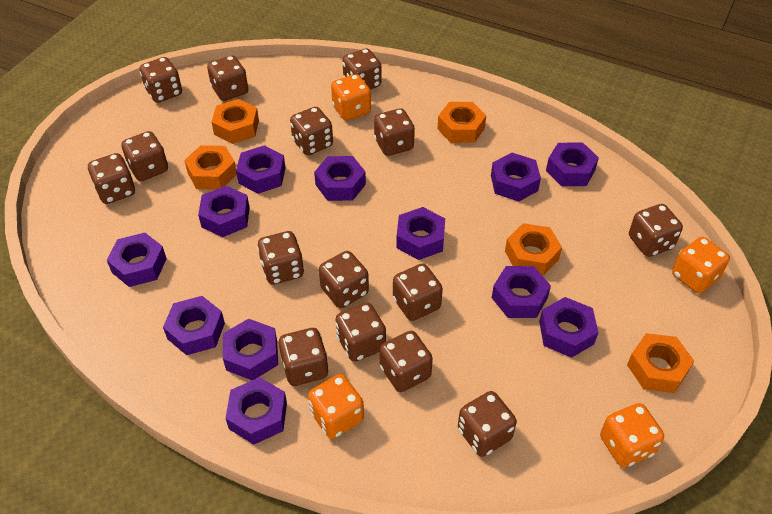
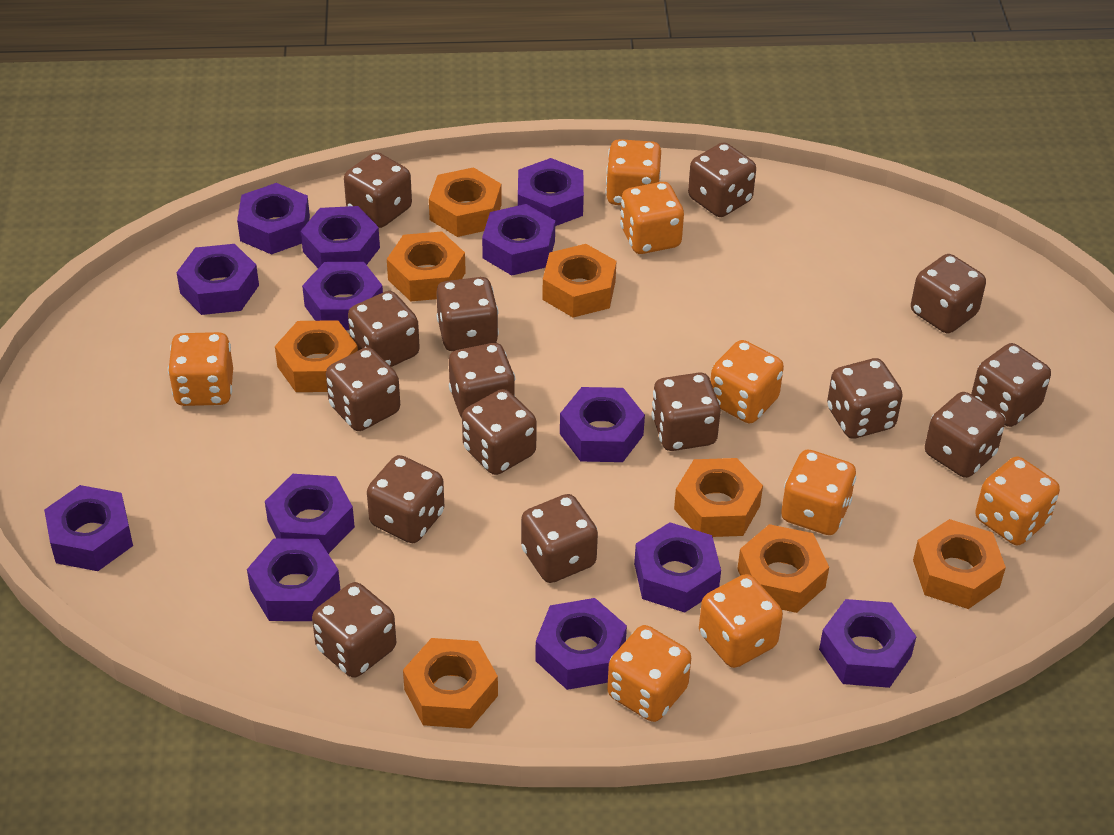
orange dice: 4 -> 8
orange nut: 5 -> 8
purple nut: 12 -> 13

